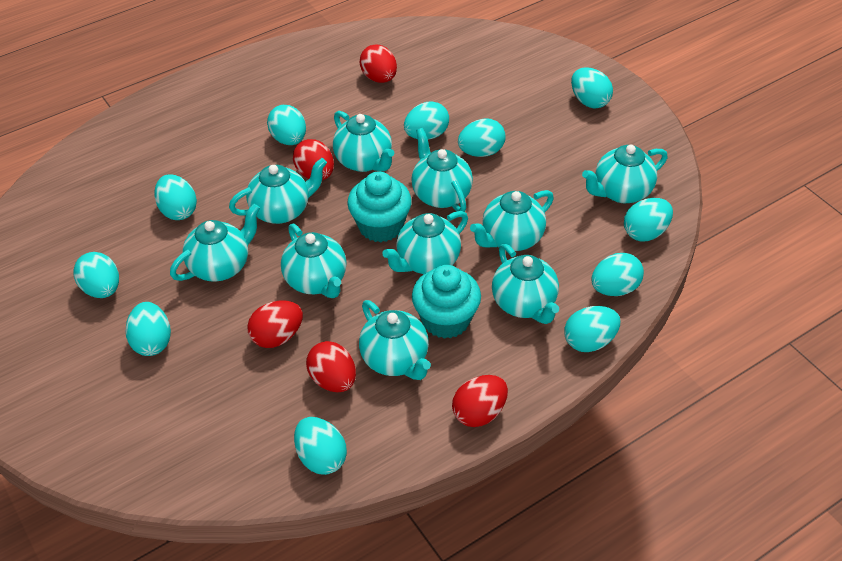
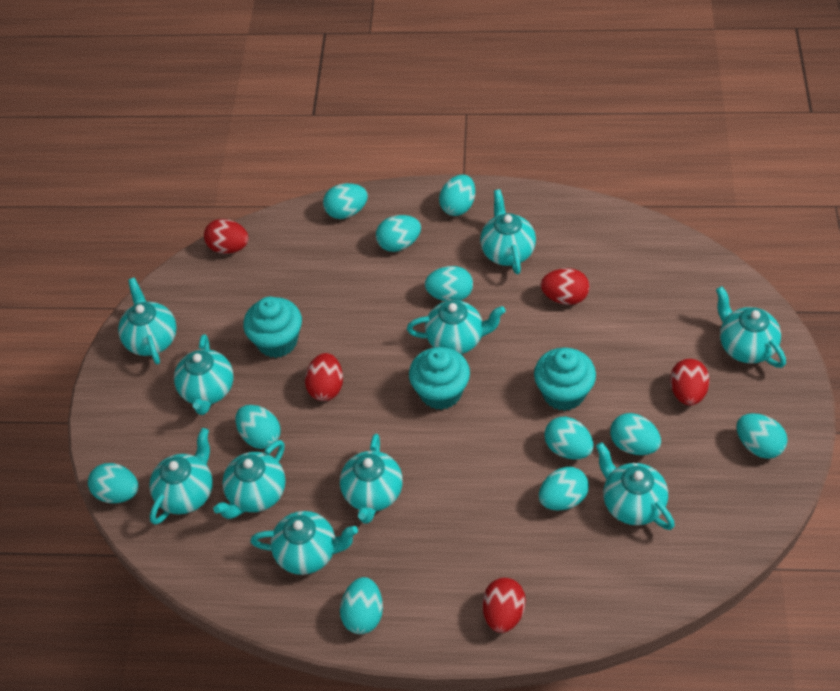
turquoise cupcake: 2 -> 3

